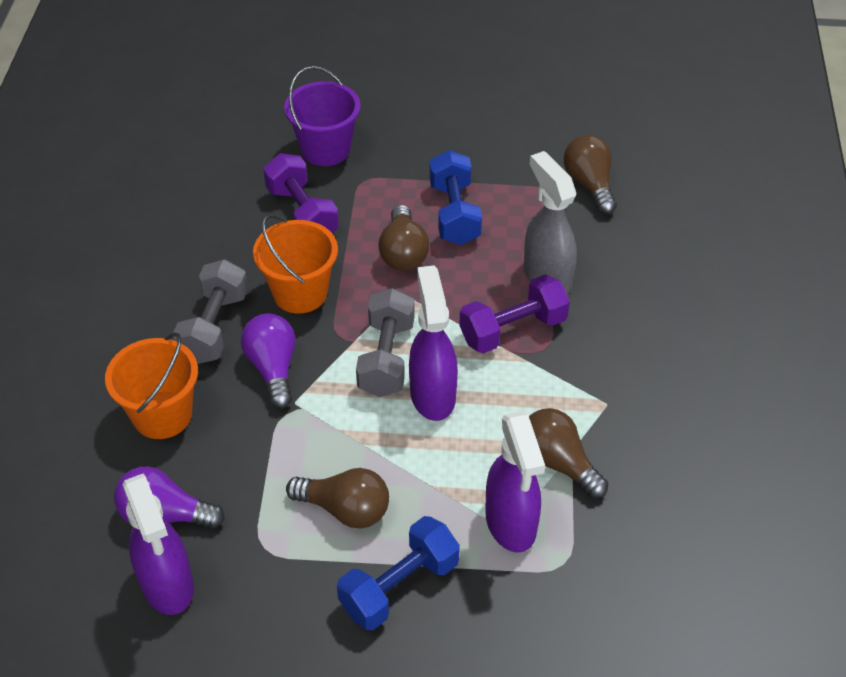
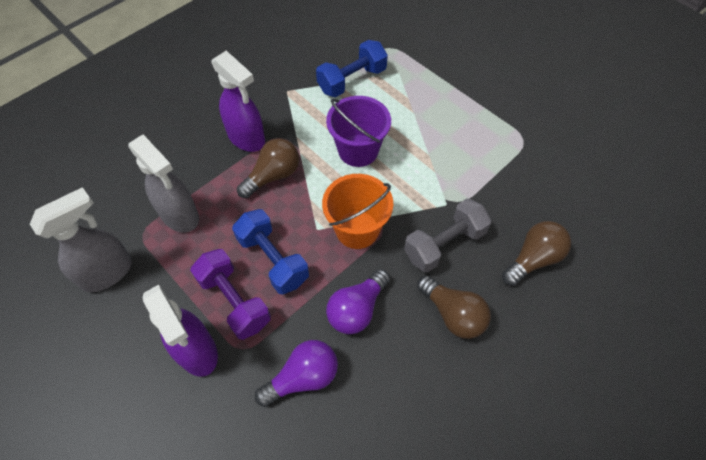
brown light bulb: 4 -> 3
grey dumbbell: 2 -> 1
grey spray bottle: 1 -> 2
orange bucket: 2 -> 1
purple dumbbell: 2 -> 1
purple spray bottle: 3 -> 2

